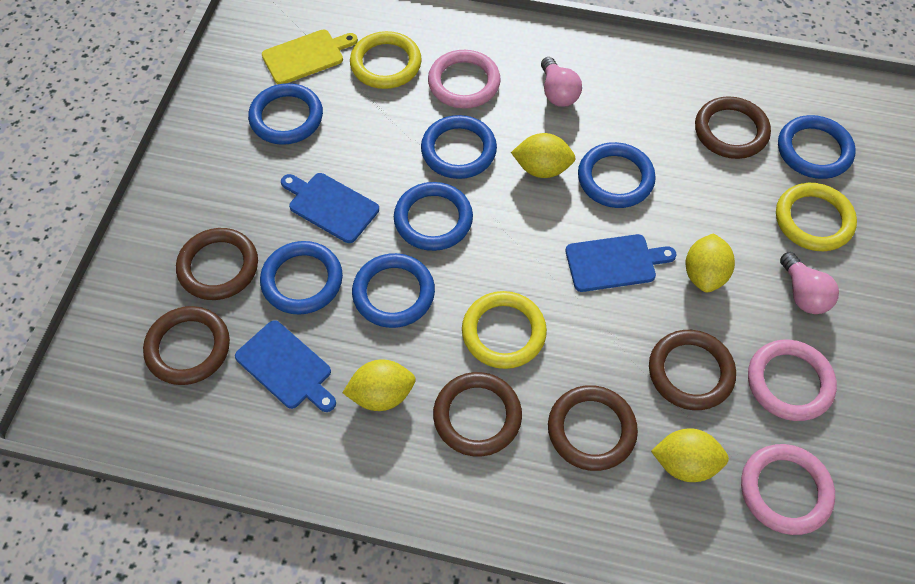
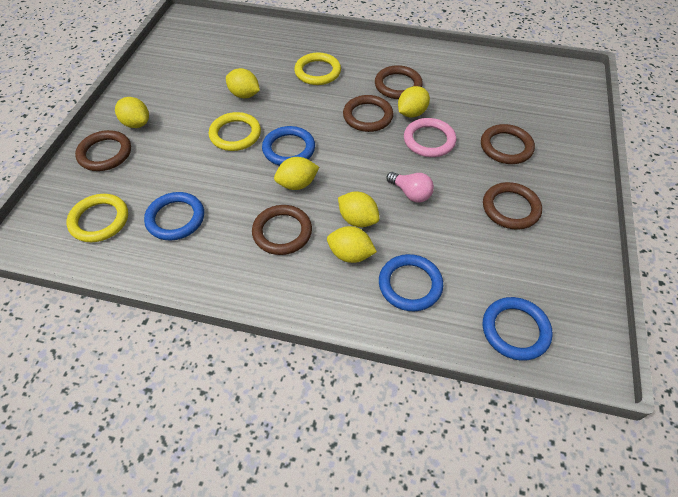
blue cutting board: 3 -> 0
blue ring: 7 -> 4
pink light bulb: 2 -> 1
pink ring: 3 -> 1
yellow cutting board: 1 -> 0
yellow lemon: 4 -> 6

